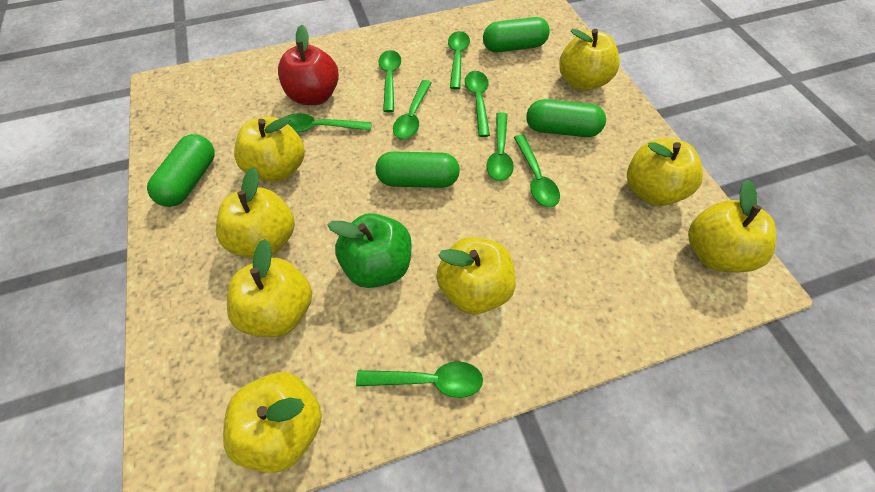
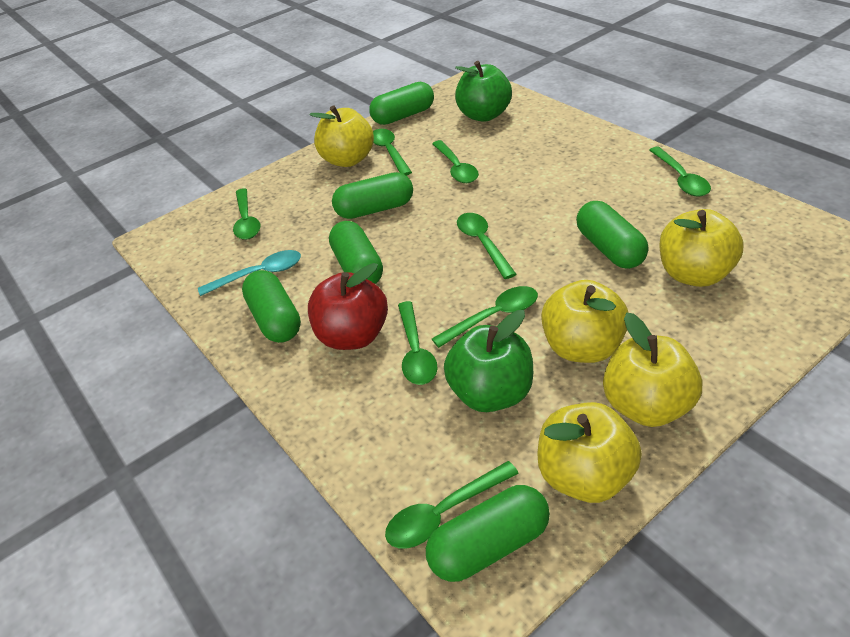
green apple: 1 -> 2
green capsule: 4 -> 6
turquoise spoon: 0 -> 1
yellow apple: 8 -> 5

